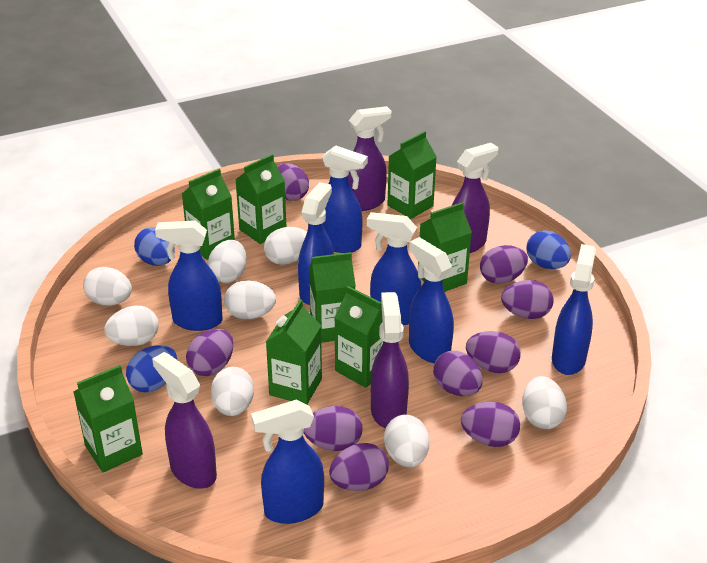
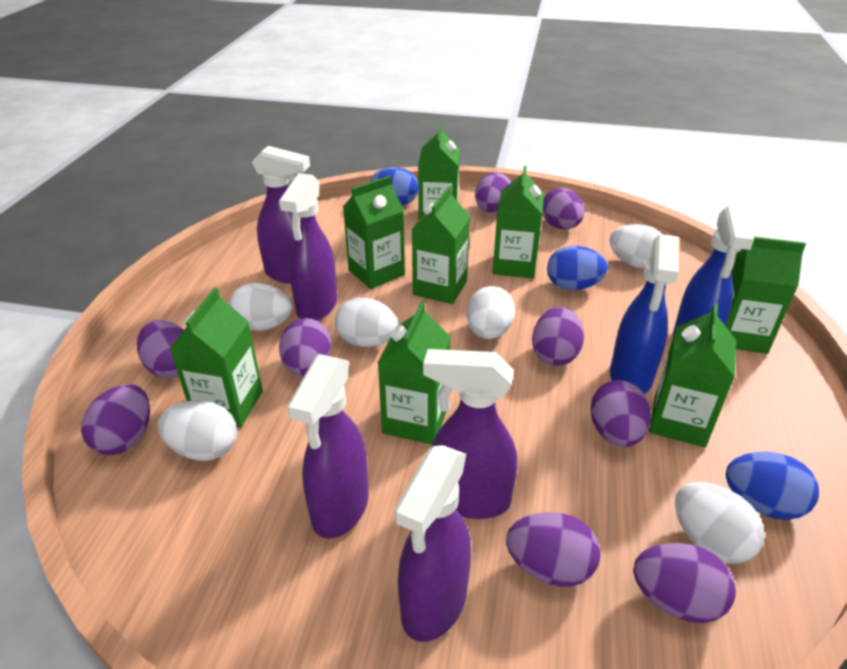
blue spray bottle: 7 -> 2
purple spray bottle: 4 -> 5
white egg: 8 -> 6

